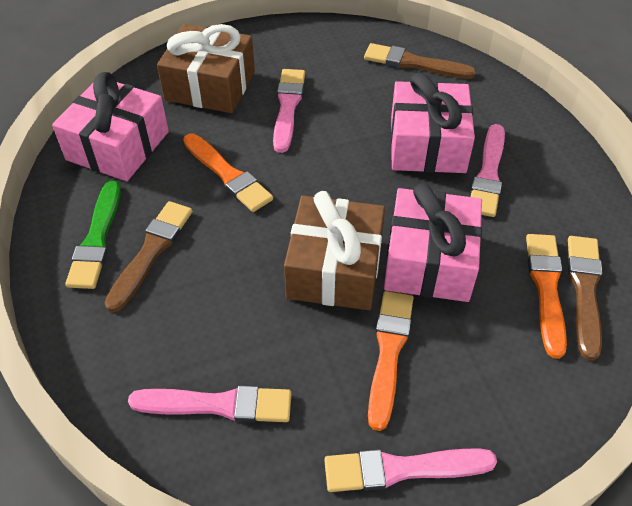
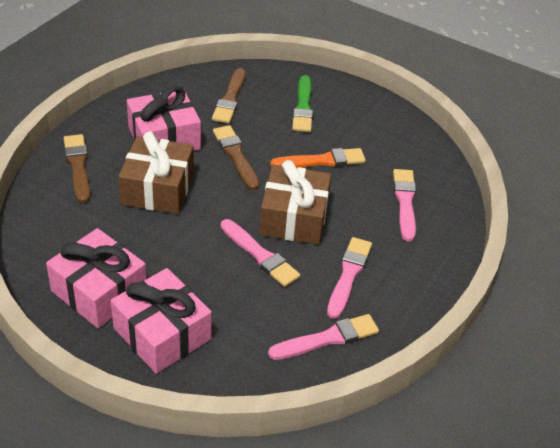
orange brush: 3 -> 1

